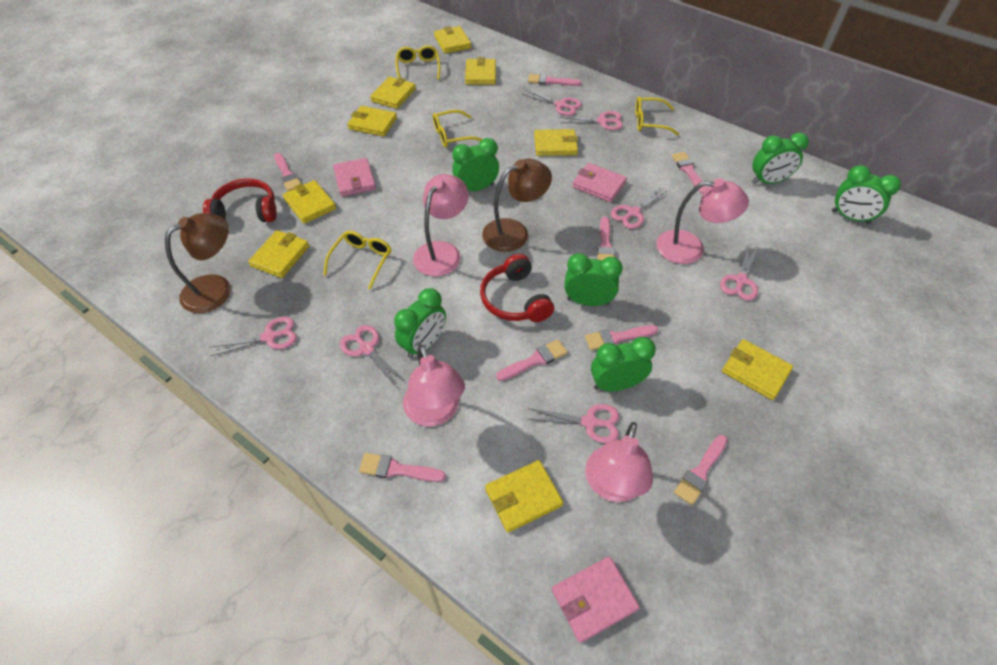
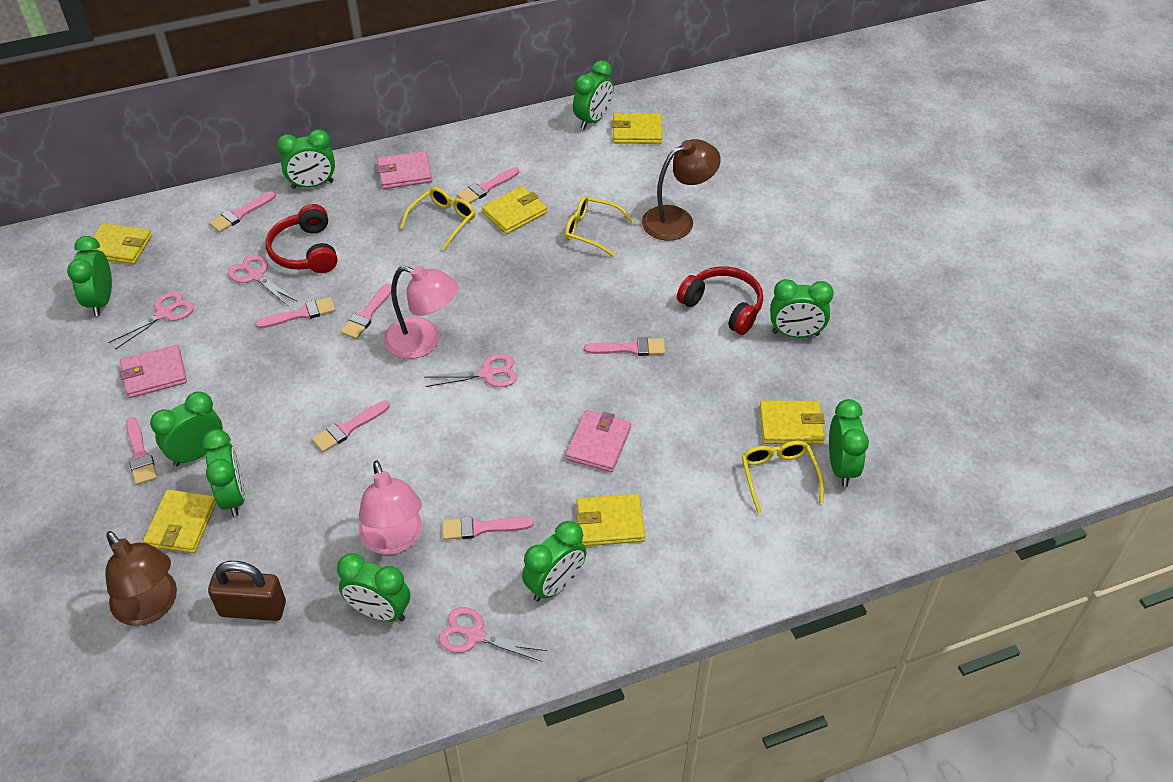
brown padlock: 0 -> 1
green clock: 6 -> 9
pink lamp: 4 -> 2
pink scissors: 7 -> 4
yellow glasses: 4 -> 3
yellow wallet: 9 -> 6

